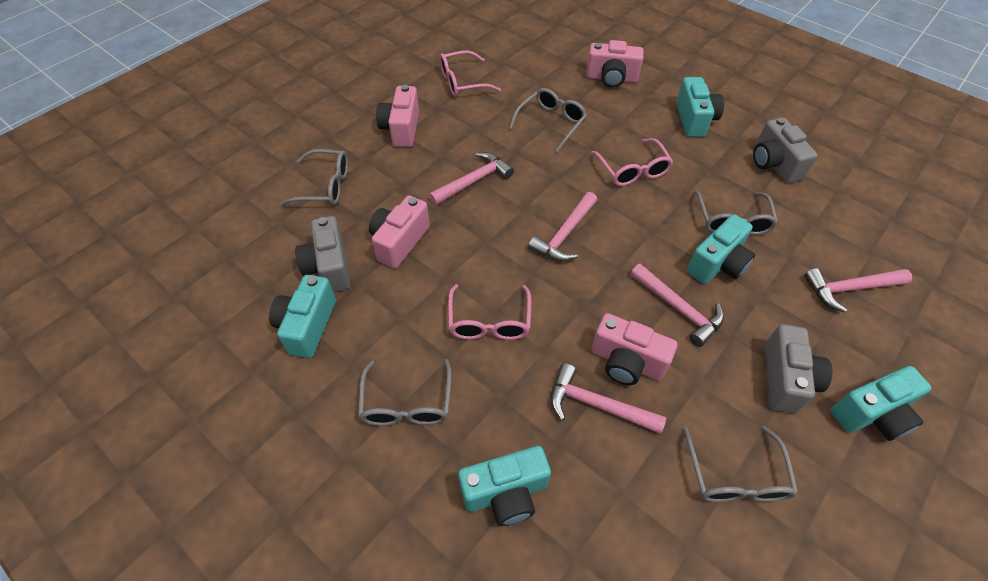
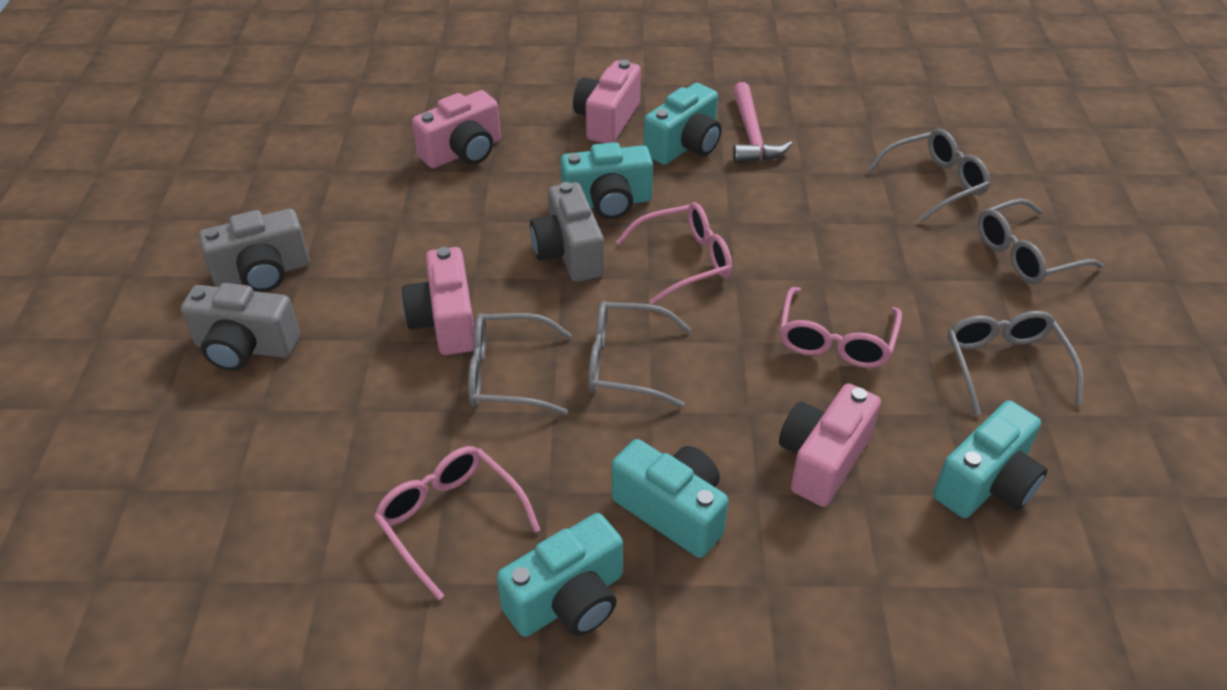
pink hammer: 5 -> 1

